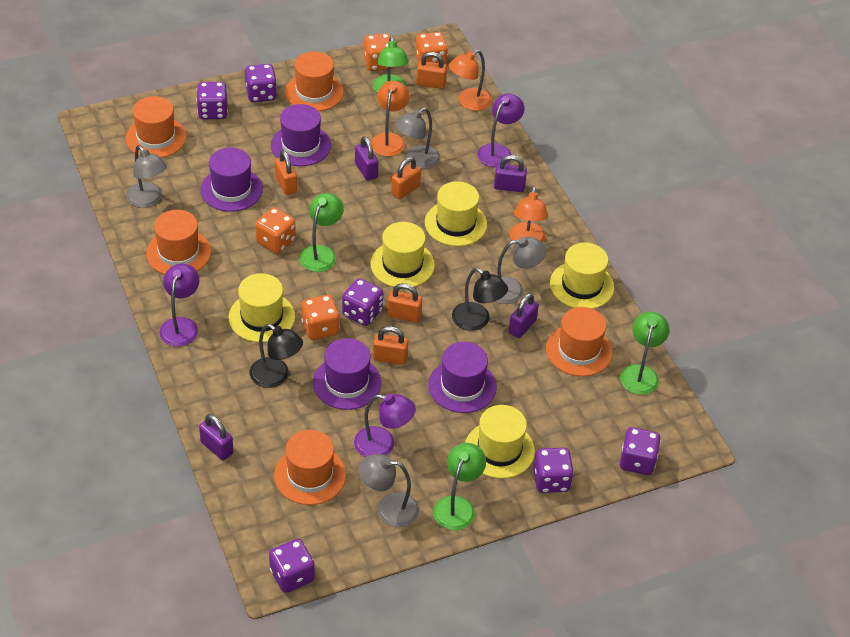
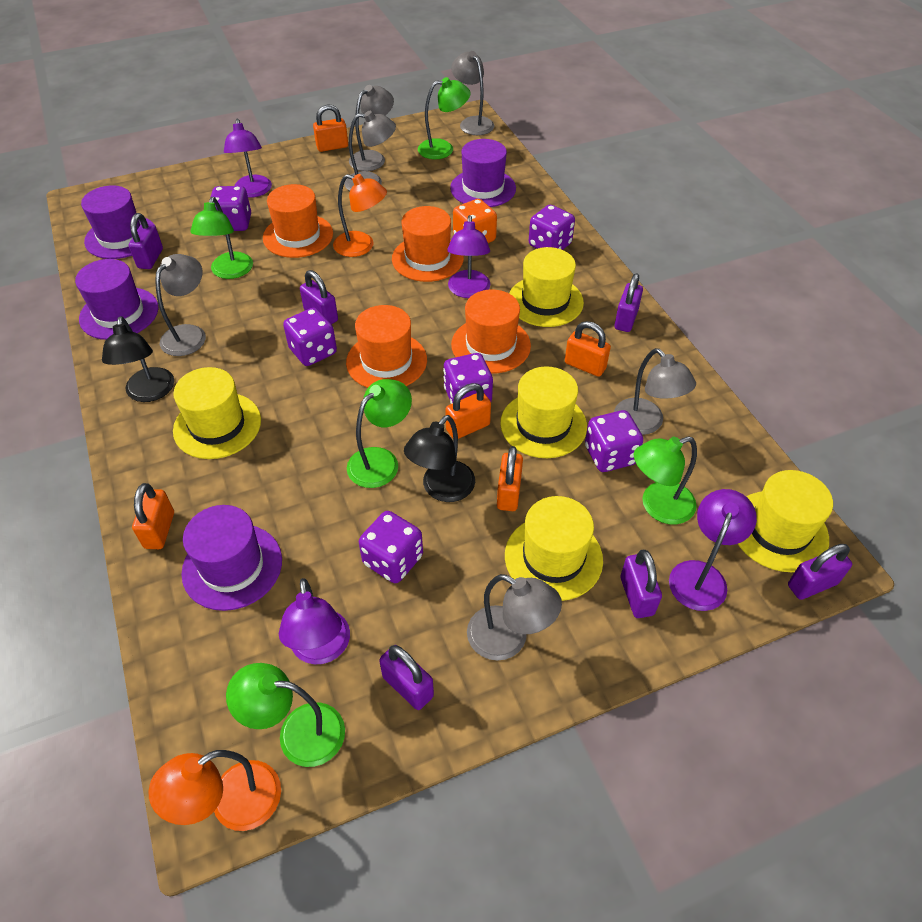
green lamp: 4 -> 5
grey lamp: 4 -> 6
orange dice: 4 -> 1
orange hat: 5 -> 4
orange lamp: 3 -> 2
purple lamp: 3 -> 4
purple padlock: 4 -> 6

